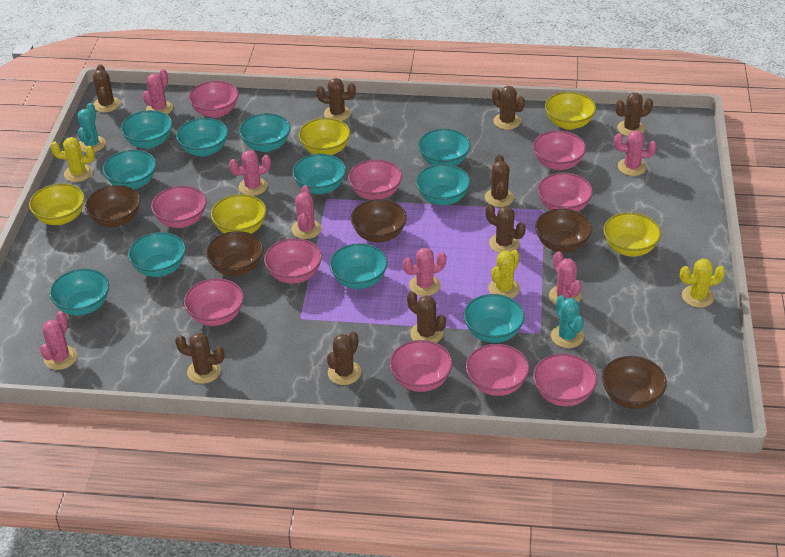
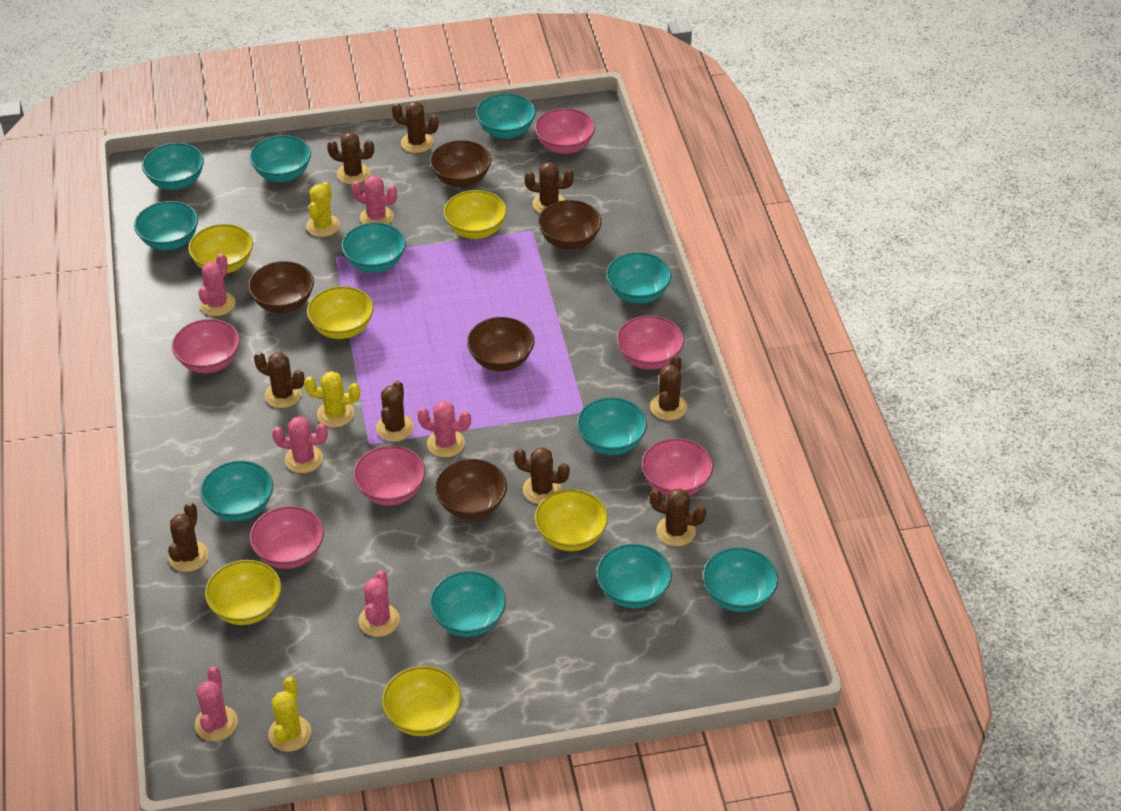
pink bowl: 10 -> 6
pink cactus: 7 -> 6
turquoise cactus: 2 -> 0
yellow bowl: 5 -> 6

